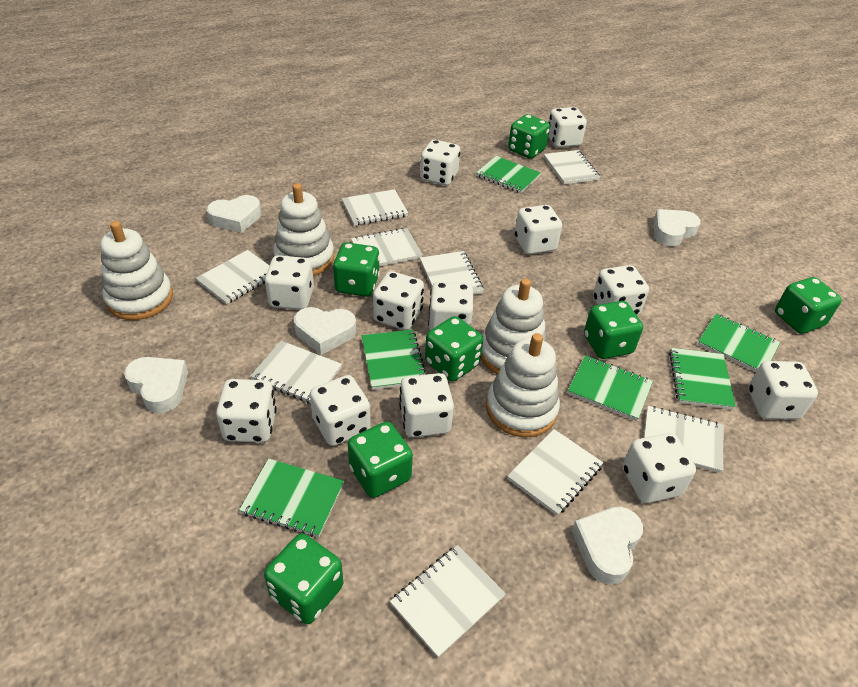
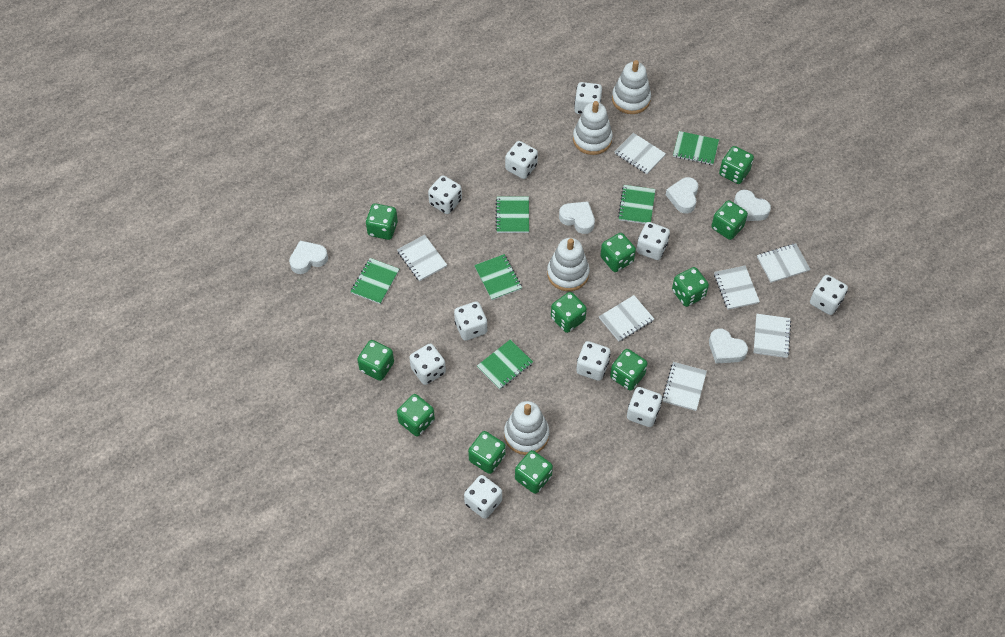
green dice: 7 -> 11
white dice: 12 -> 10
white notebook: 9 -> 7

